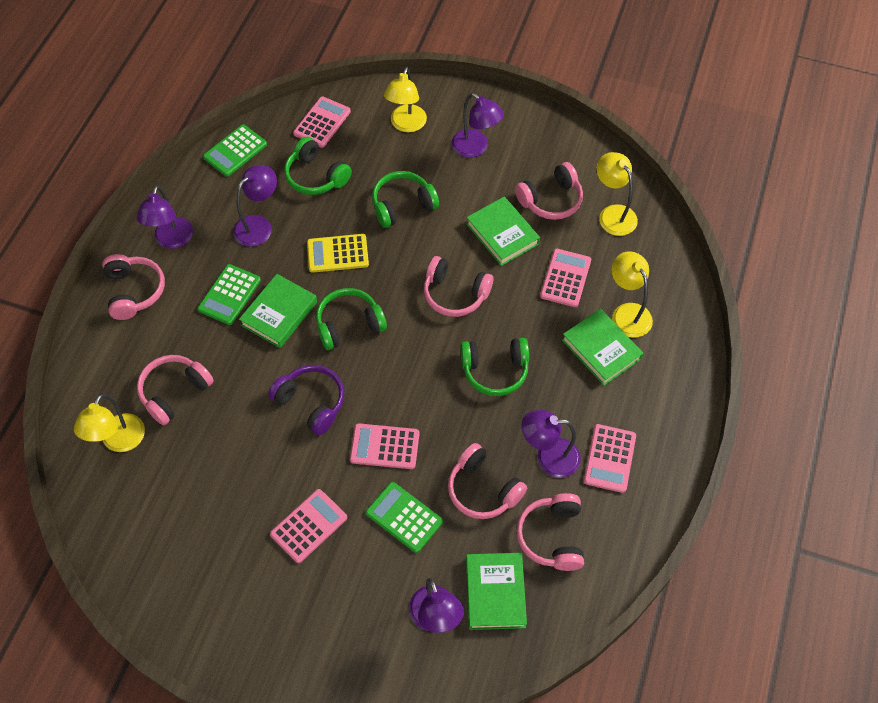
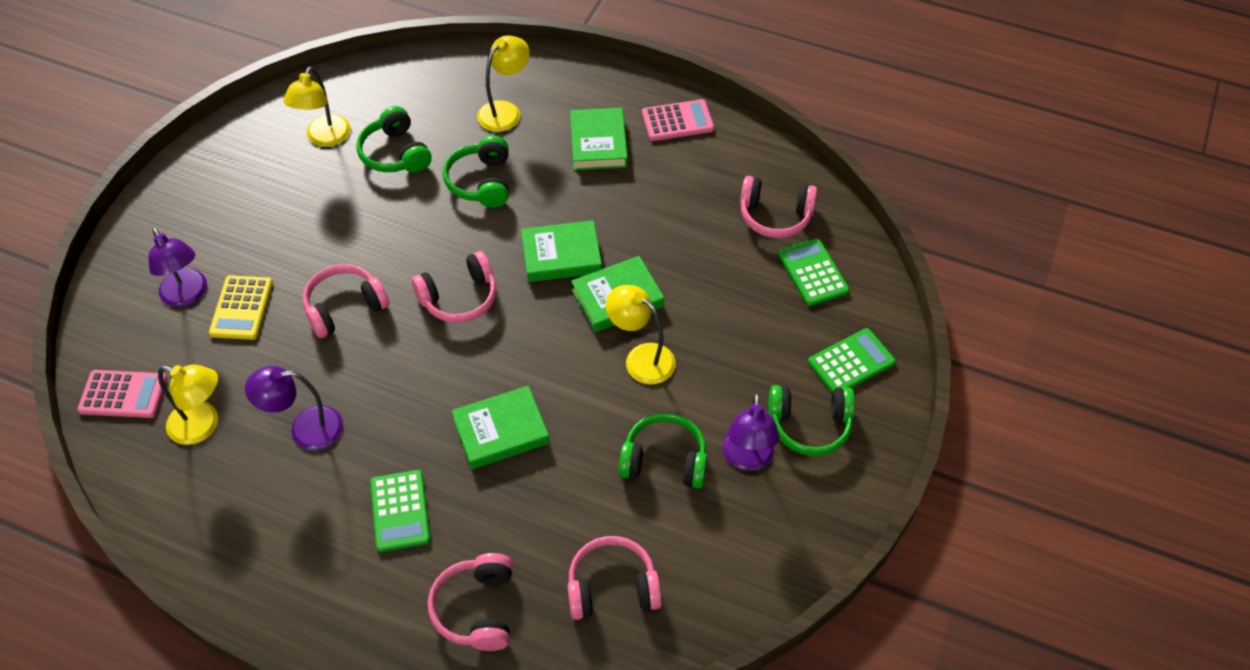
pink calculator: 5 -> 2
pink headphones: 6 -> 5
purple headphones: 1 -> 0
purple lamp: 5 -> 3

